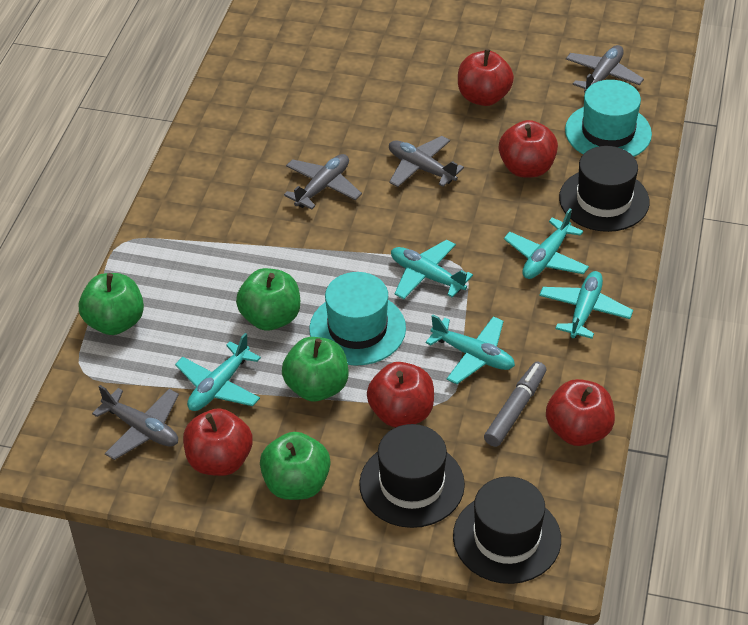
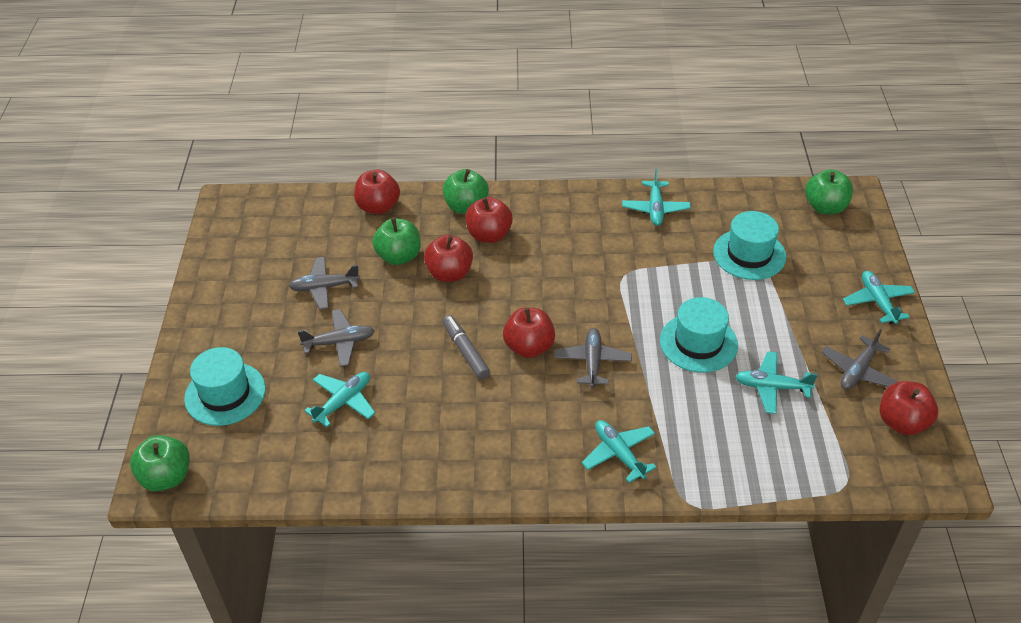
black hat: 3 -> 0
turquoise hat: 2 -> 3

